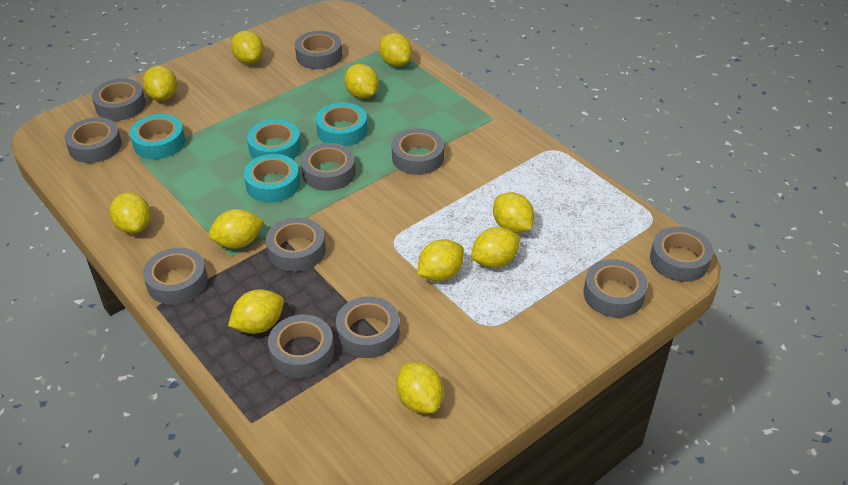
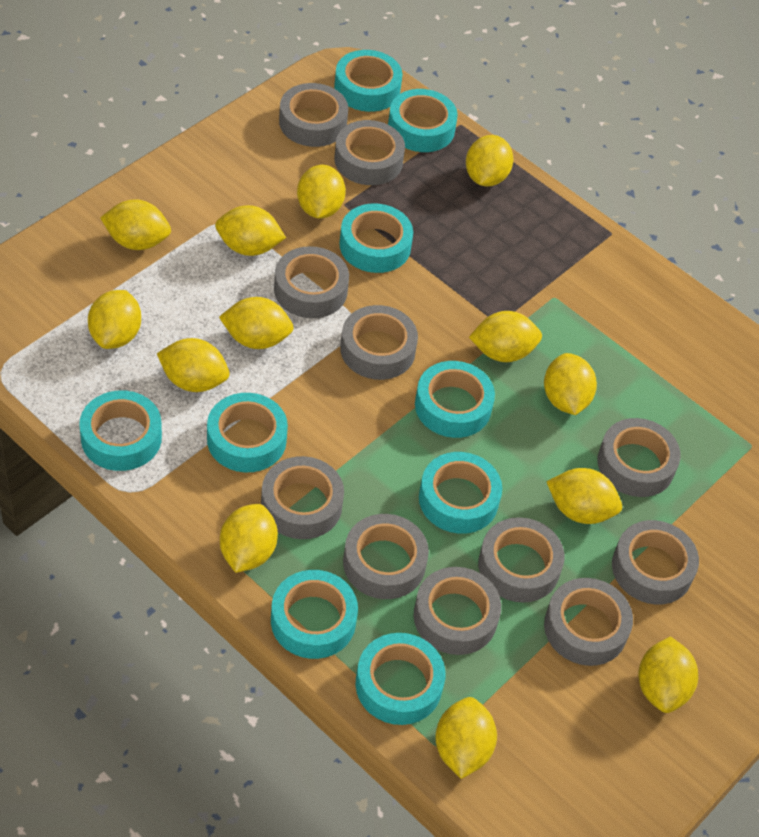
turquoise tape: 4 -> 9
yellow lemon: 11 -> 13

